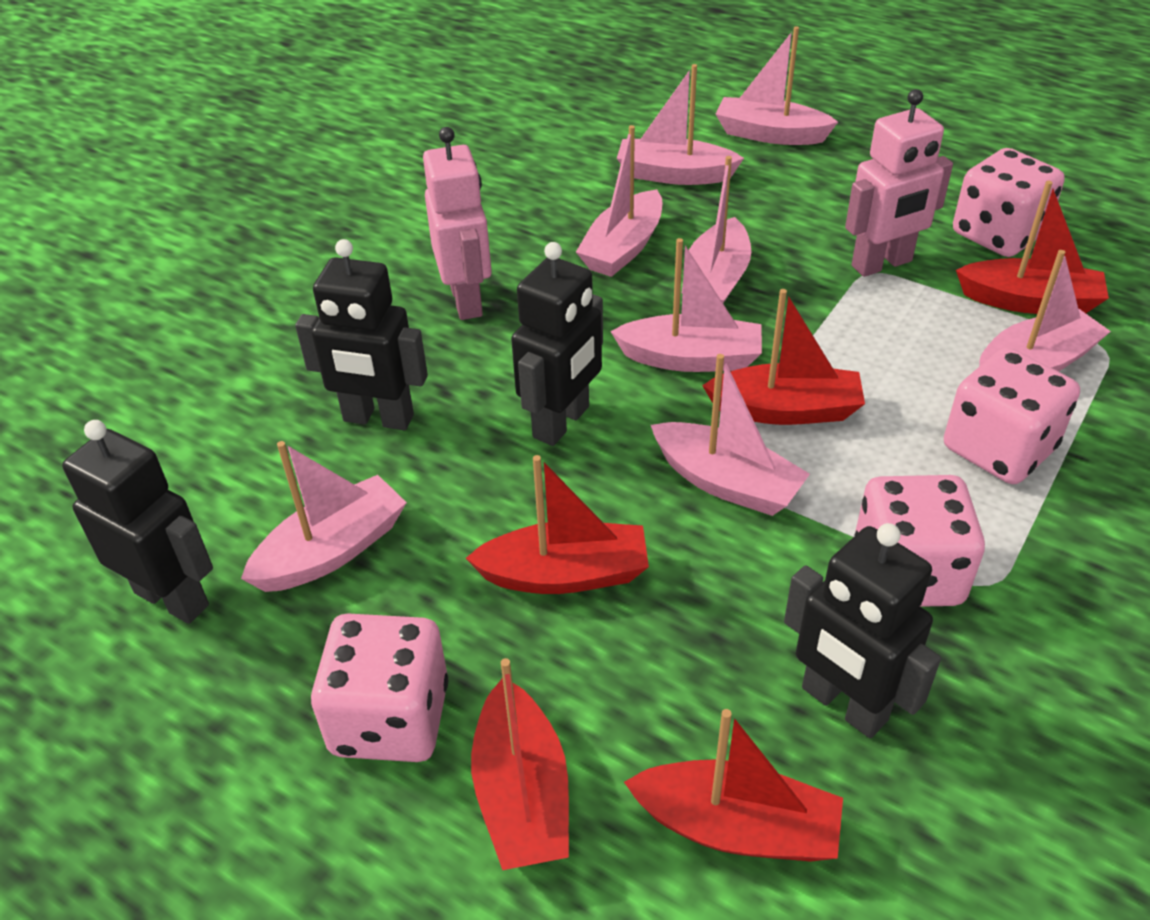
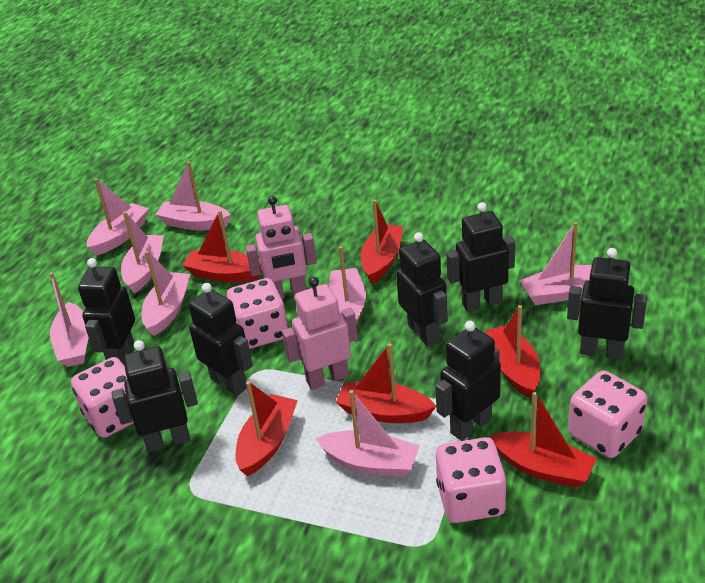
black robot: 4 -> 7
red boat: 5 -> 6

